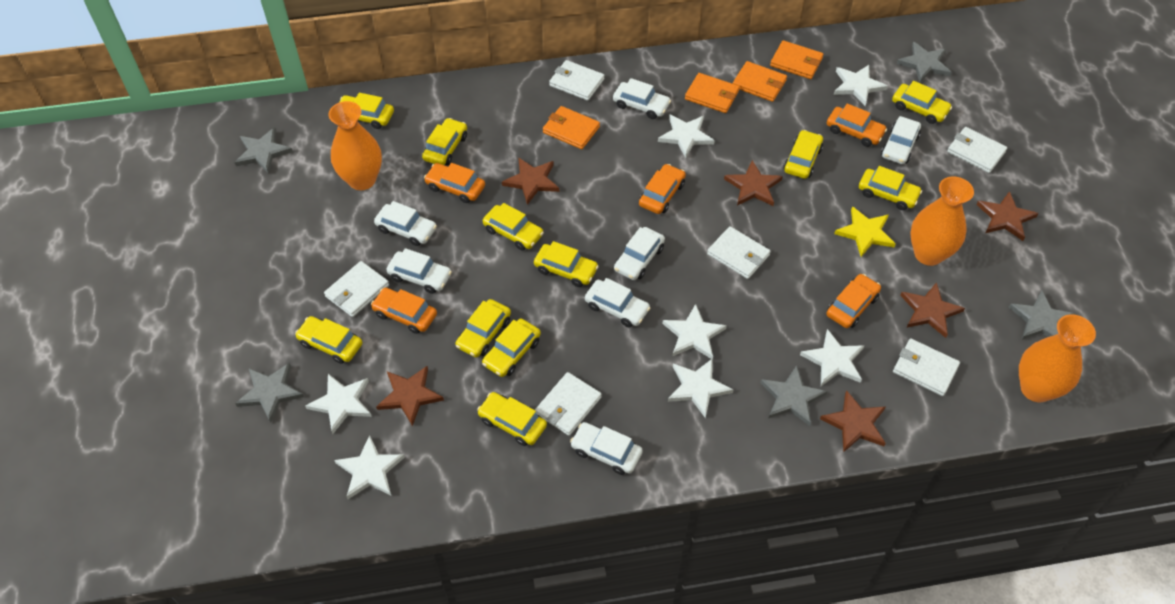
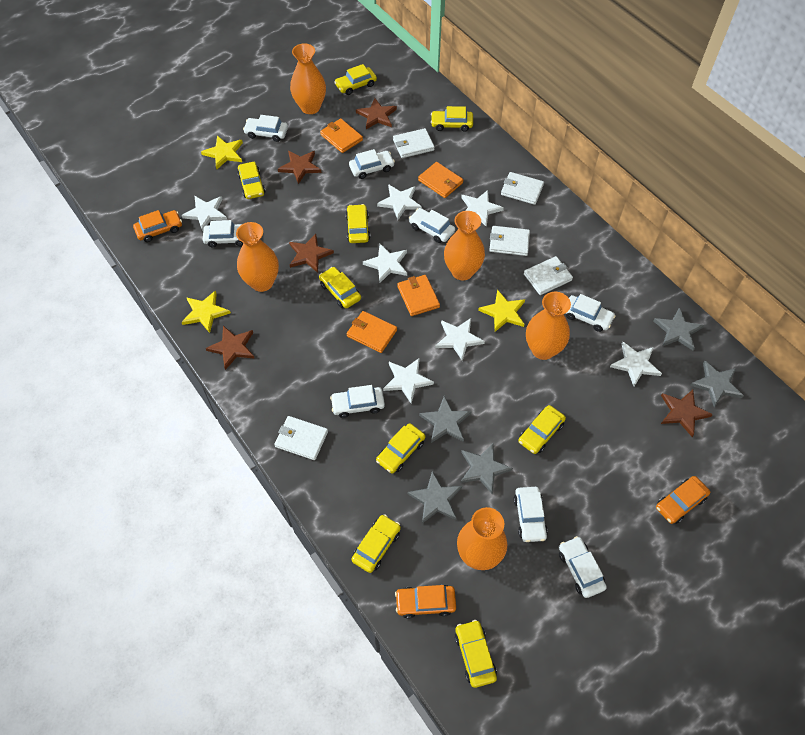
brown star: 6 -> 5
orange car: 5 -> 3
orange vase: 3 -> 5
white car: 7 -> 8
white wallet: 6 -> 5
yellow car: 11 -> 9
yellow star: 1 -> 3

